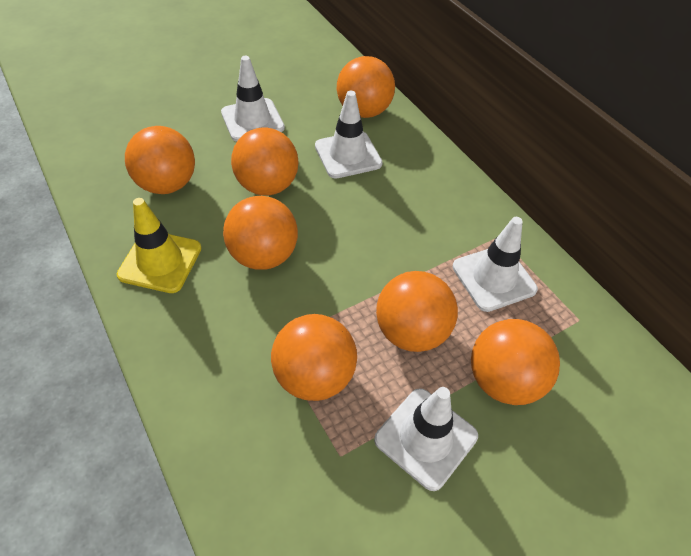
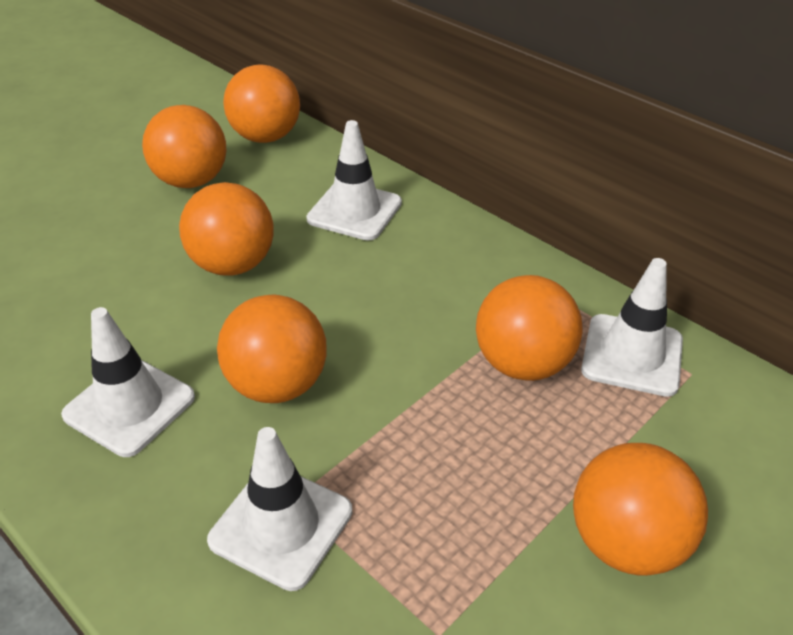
orange ball: 7 -> 6
yellow traffic cone: 1 -> 0

